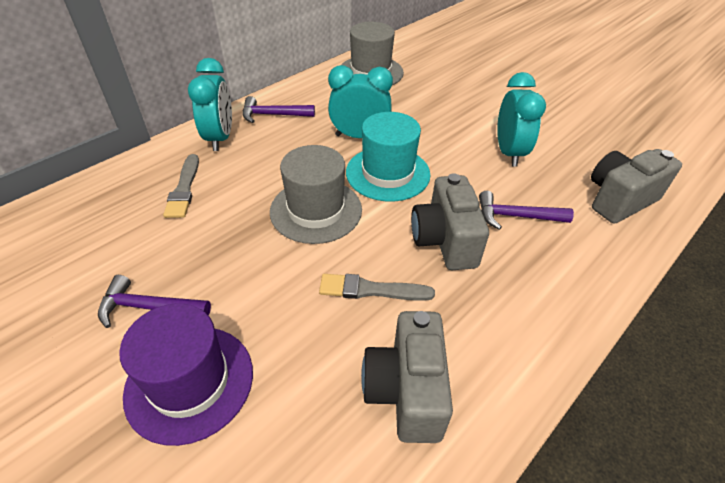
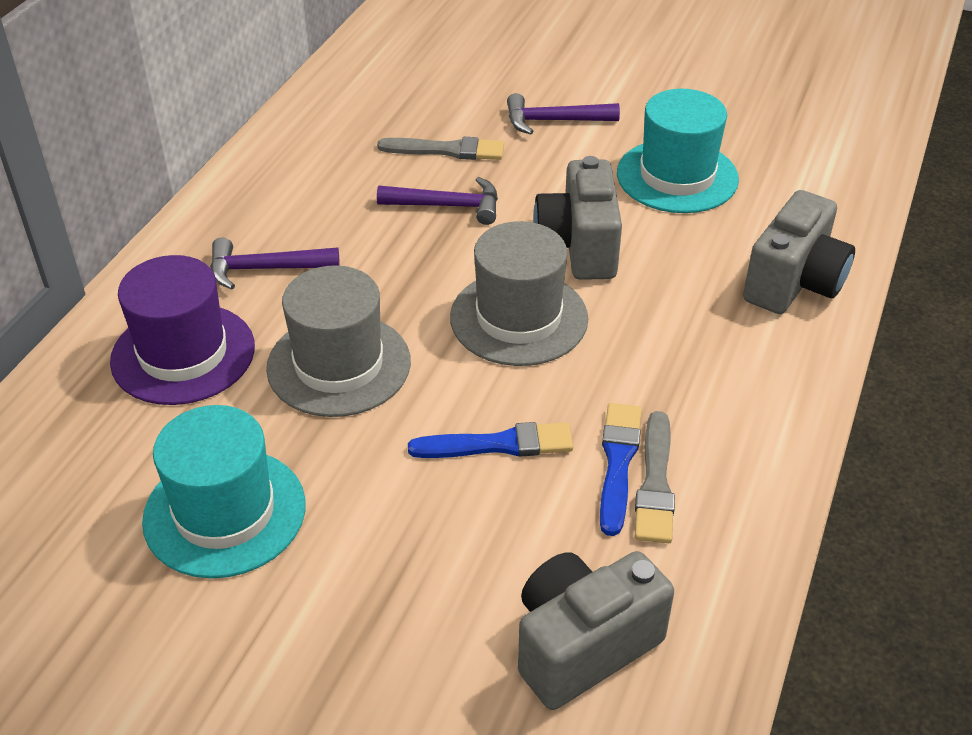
blue brush: 0 -> 2
turquoise clock: 3 -> 0
turquoise hat: 1 -> 2

